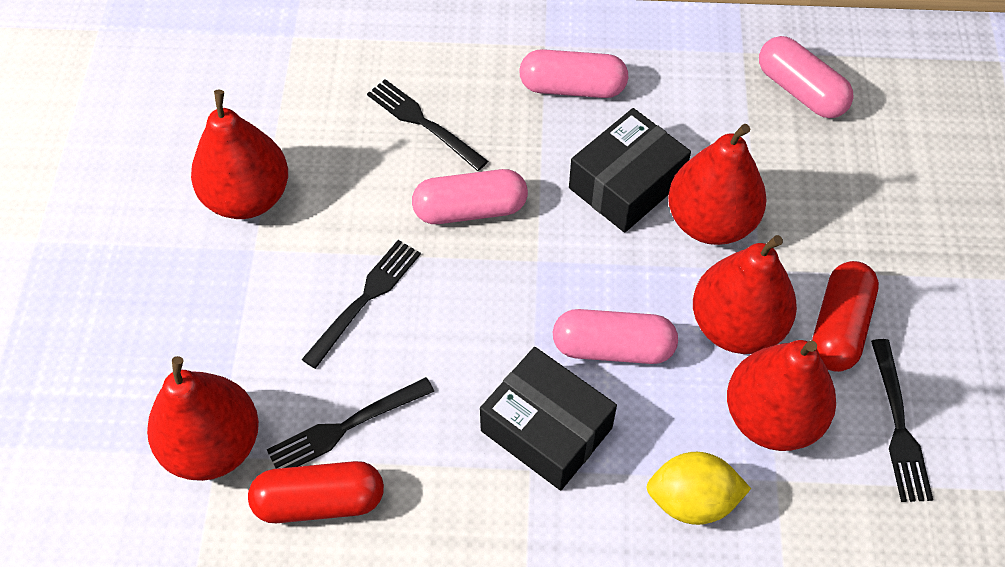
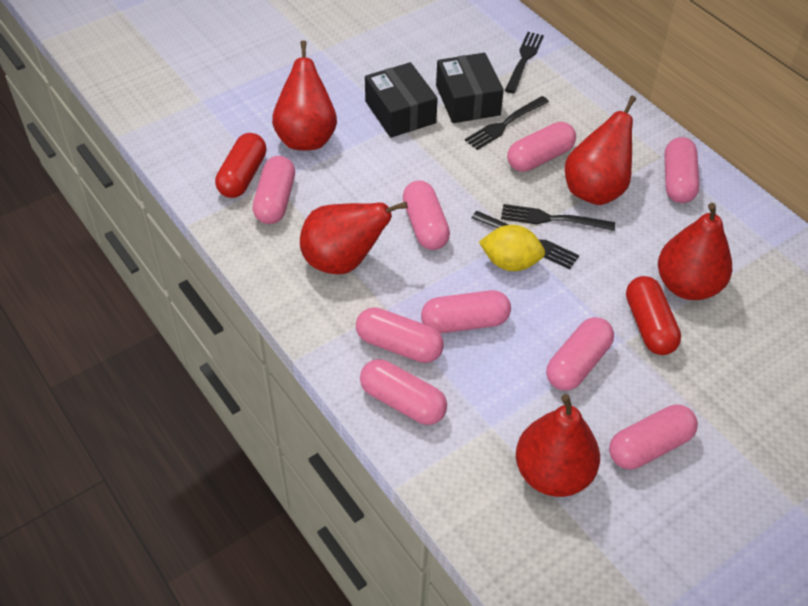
pink capsule: 4 -> 9

